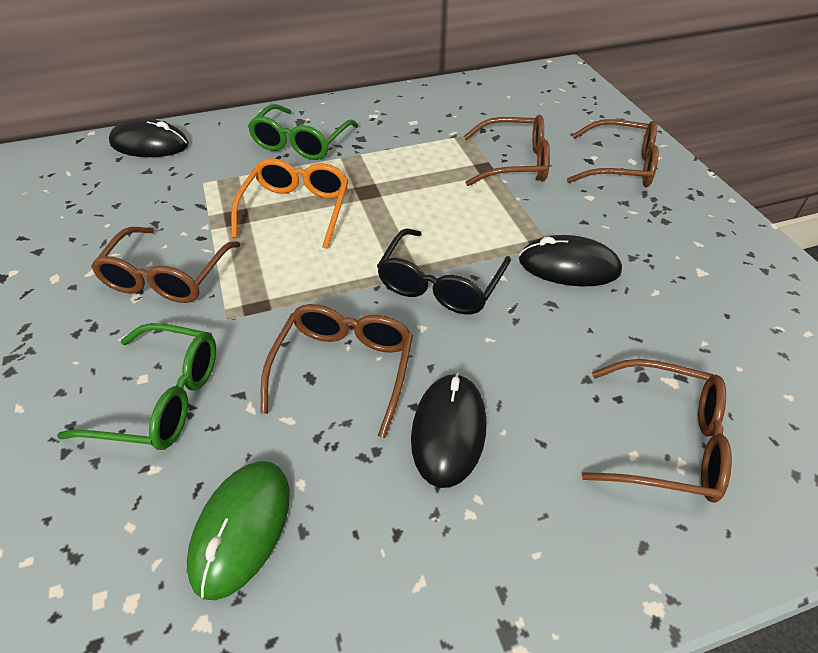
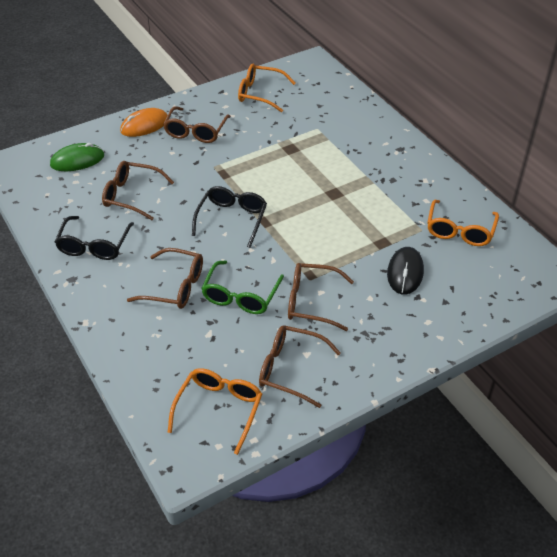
black glasses: 1 -> 2
black mouse: 3 -> 1
green glasses: 2 -> 1
orange glasses: 1 -> 3
orange mouse: 0 -> 1

